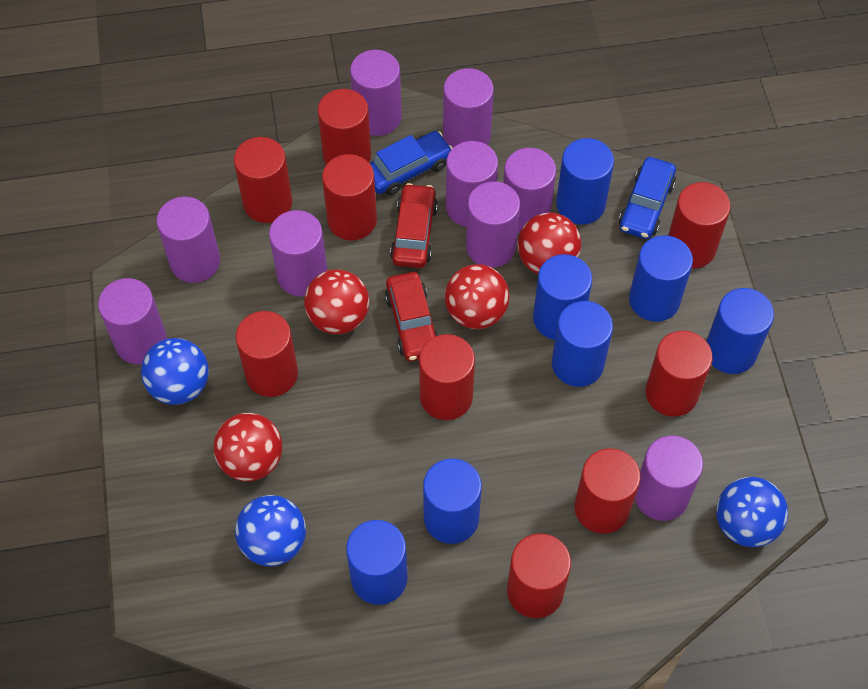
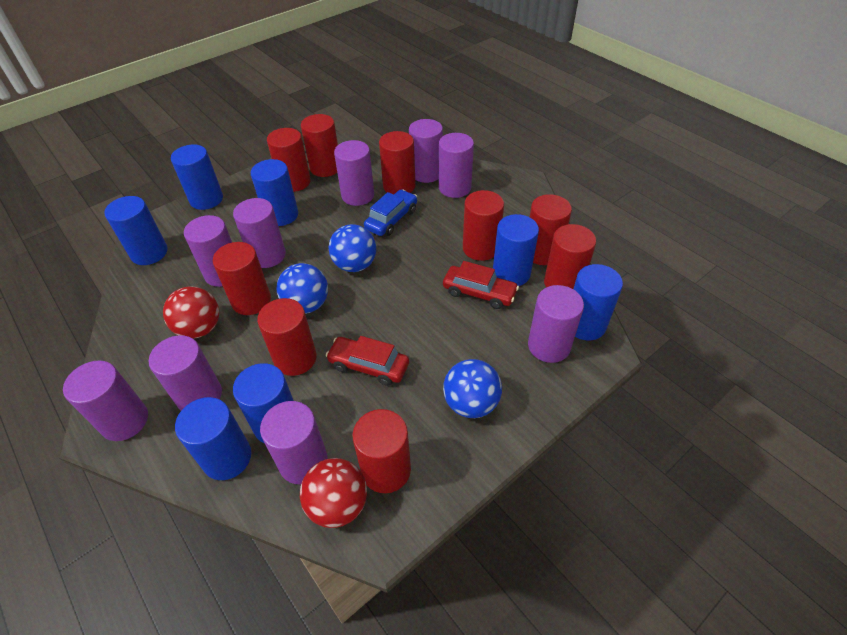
blue car: 2 -> 1
red ball: 4 -> 2

